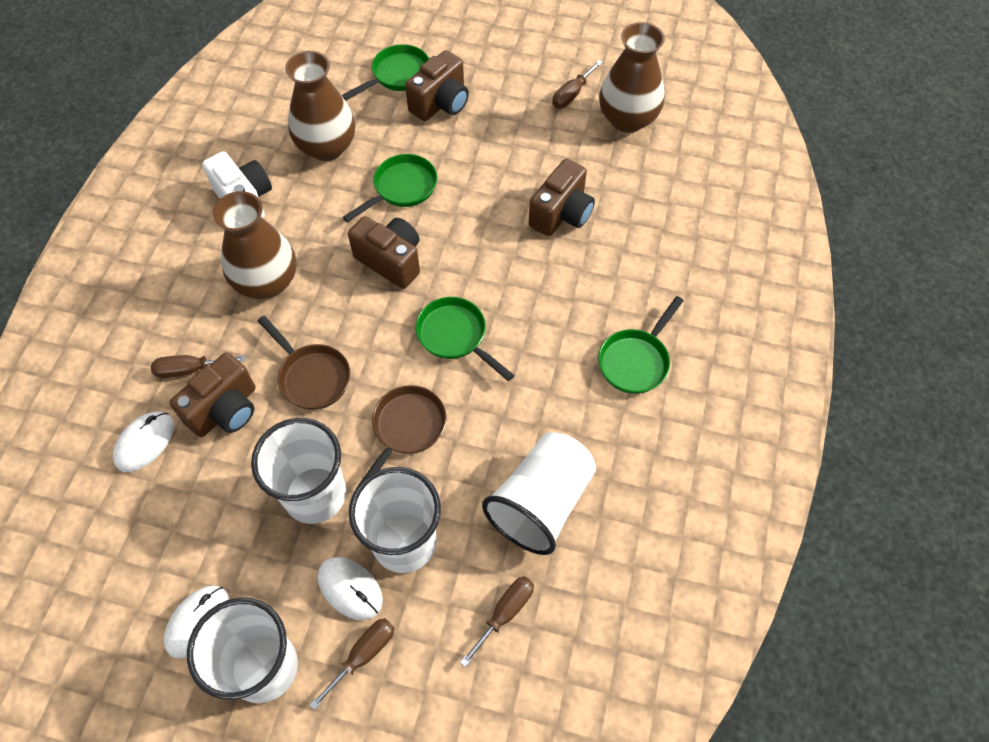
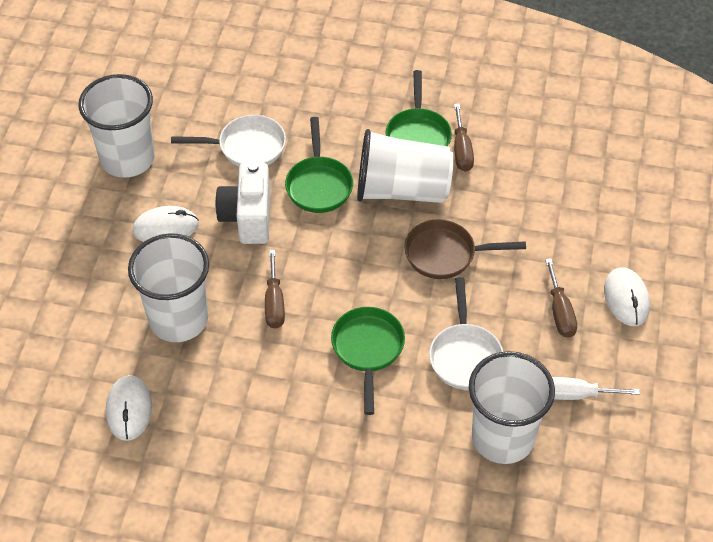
brown camera: 4 -> 0
brown pan: 2 -> 1
brown screwdriver: 4 -> 3
brown vase: 3 -> 0
green pan: 4 -> 3
white pan: 0 -> 2
white screwdriver: 0 -> 1

